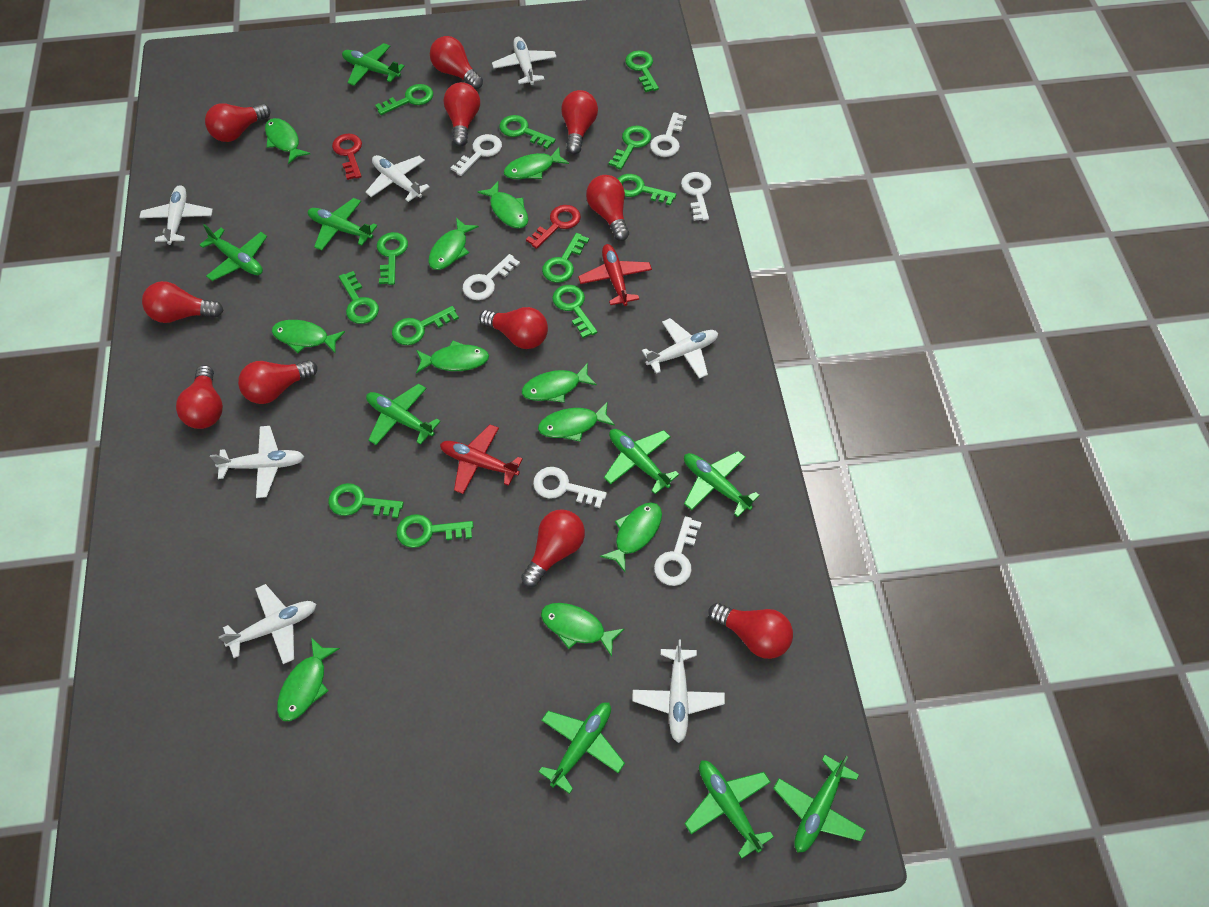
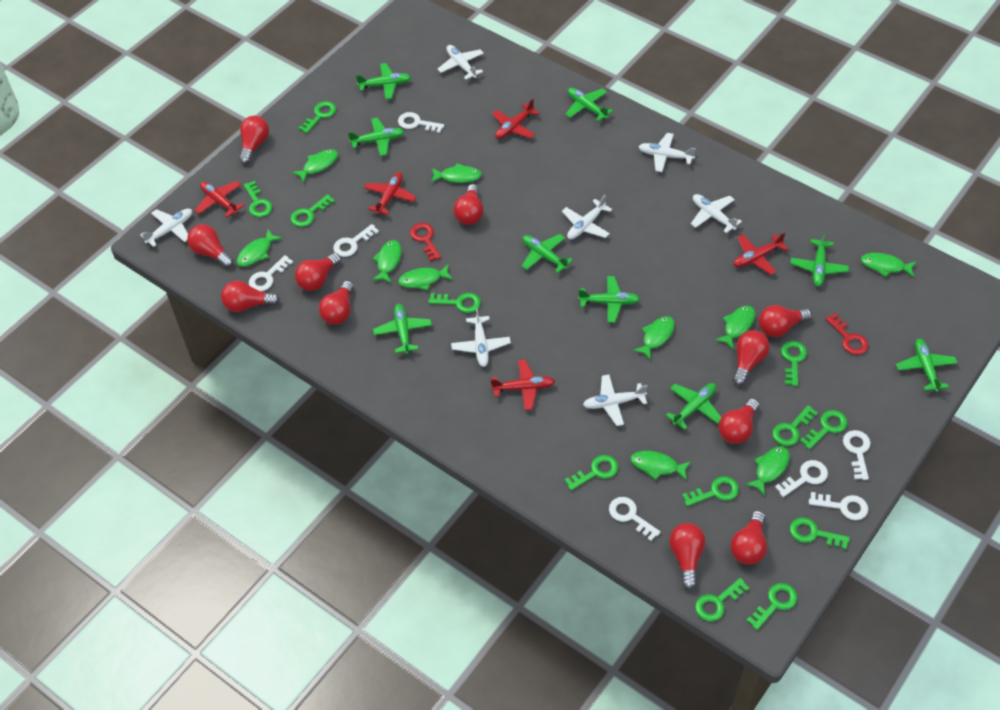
green fish: 11 -> 10
red plane: 2 -> 5
white key: 6 -> 7

